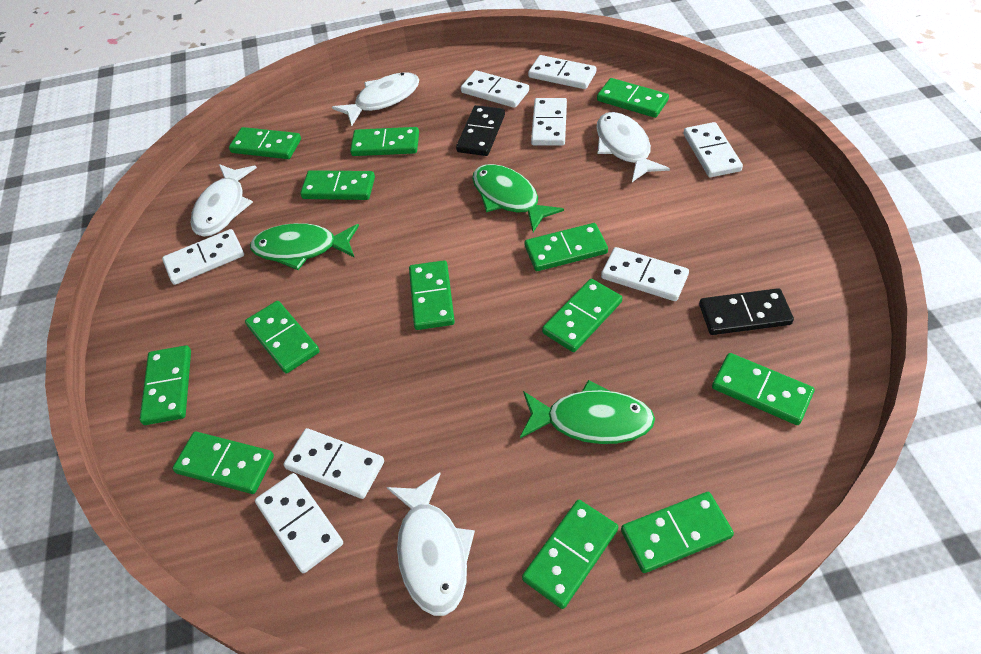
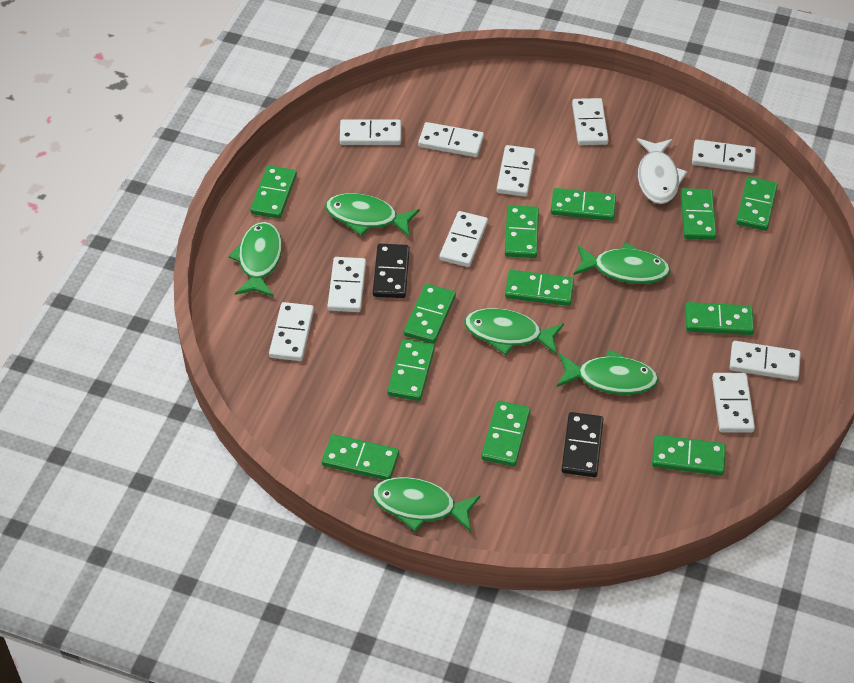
green domino: 13 -> 12
green fish: 3 -> 6
white domino: 8 -> 10
white fish: 4 -> 1

